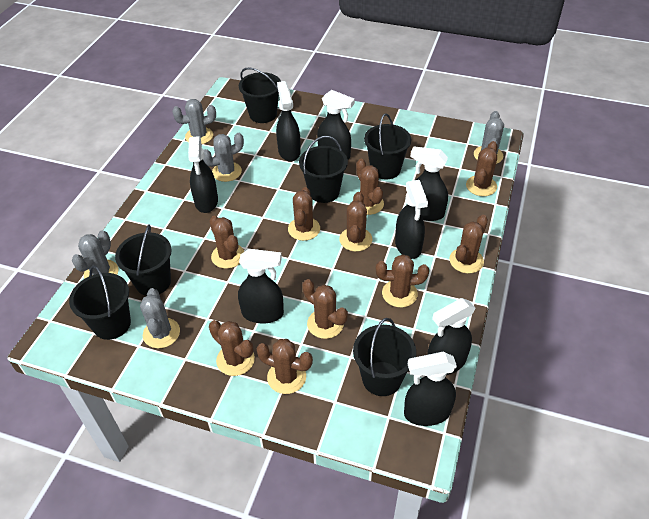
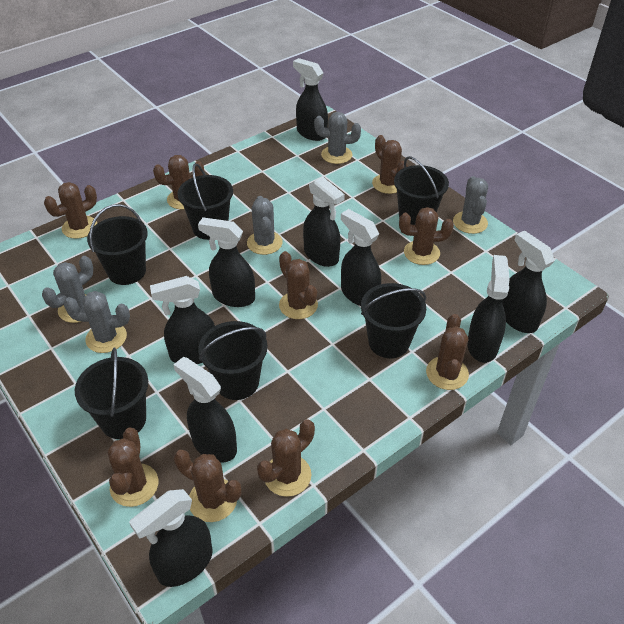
black spray bottle: 8 -> 9
brown cactus: 10 -> 9

